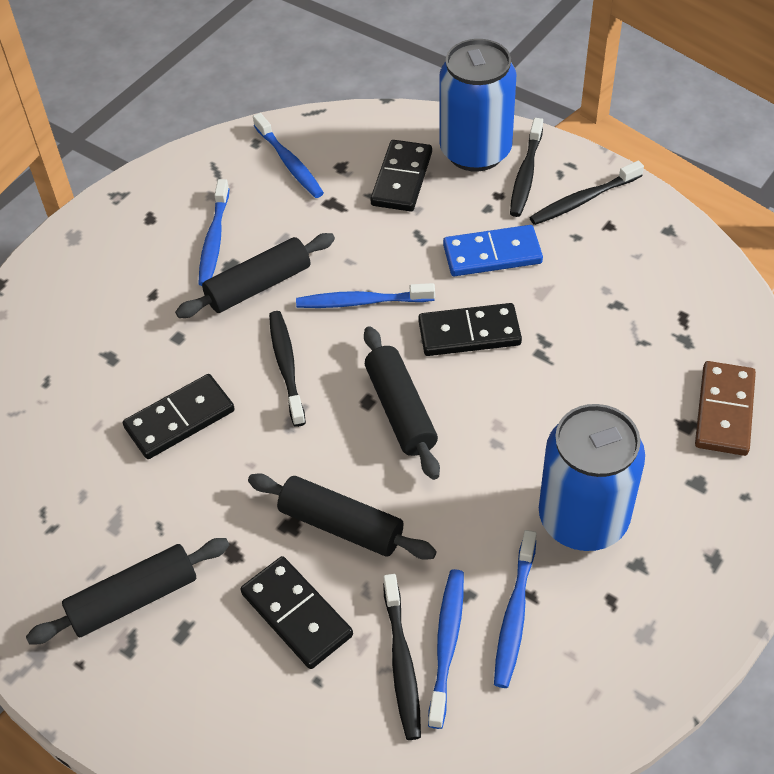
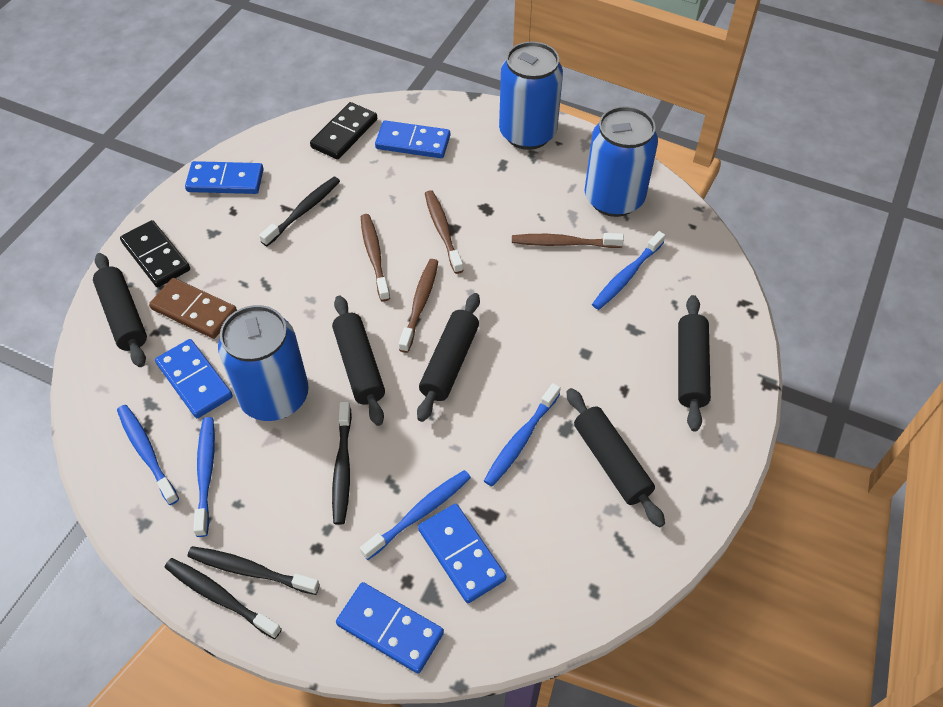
black domino: 4 -> 2
black rolling pin: 4 -> 5
blue can: 2 -> 3
blue domino: 1 -> 5
brown toothbrush: 0 -> 4

